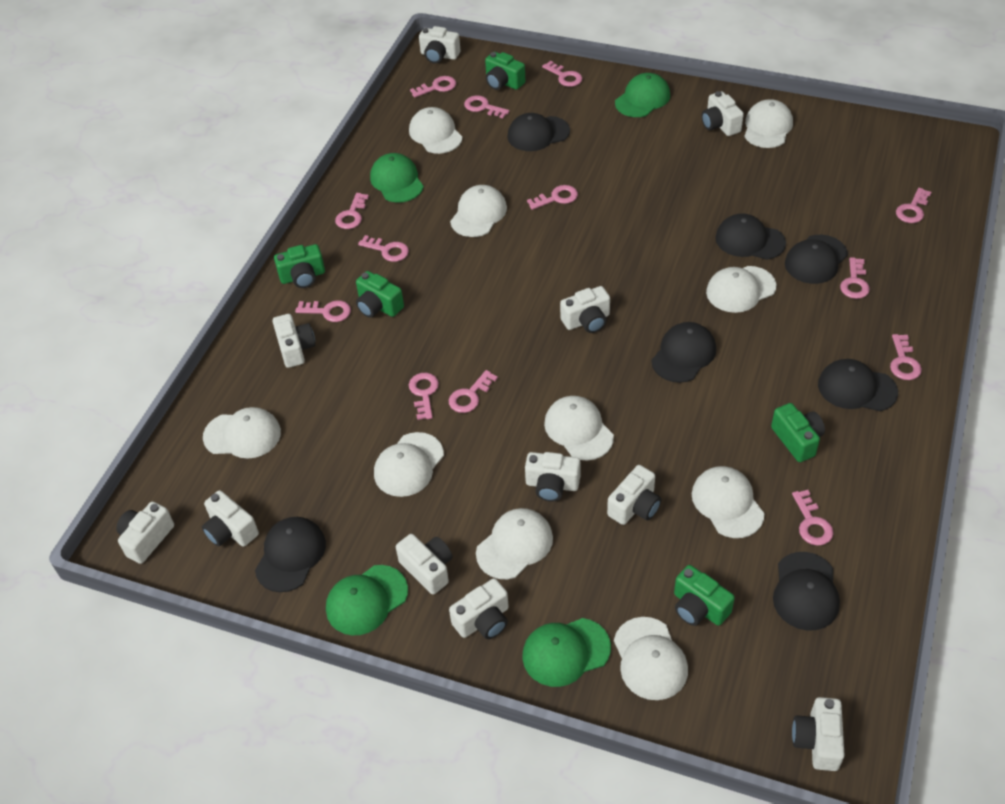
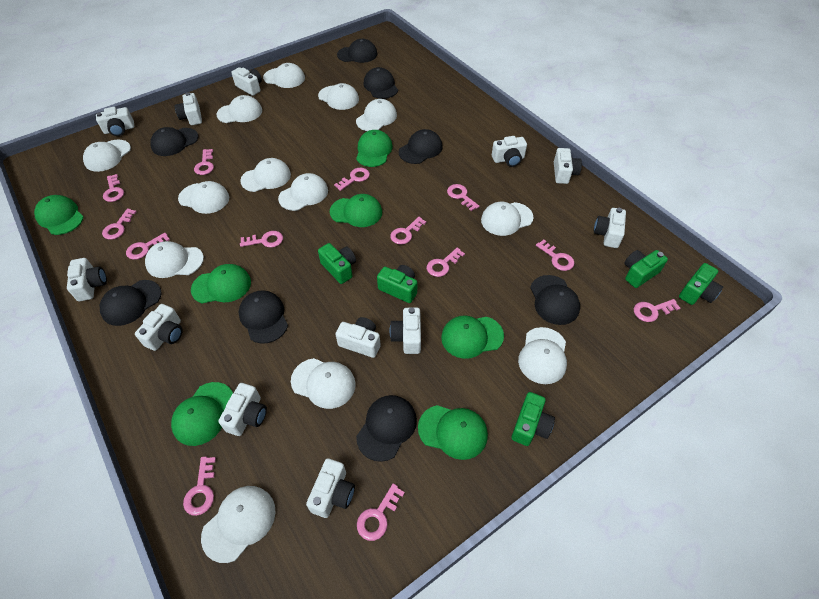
black cap: 7 -> 8
green cap: 4 -> 7
white camera: 11 -> 12
white cap: 10 -> 13

